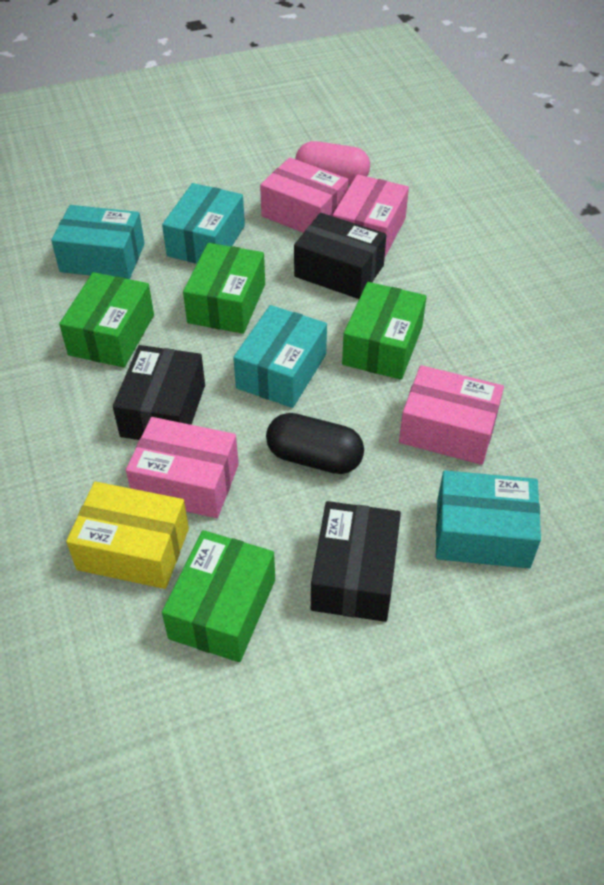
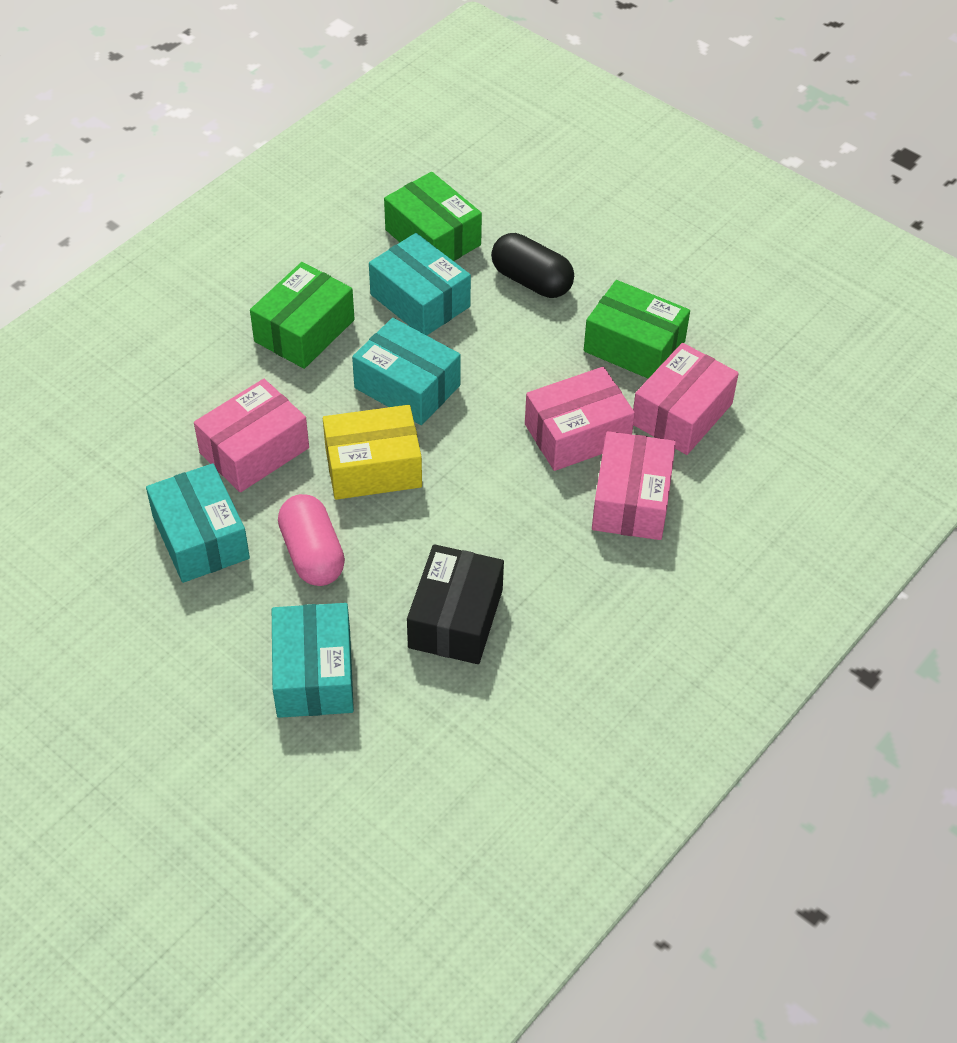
black box: 3 -> 1
green box: 4 -> 3

